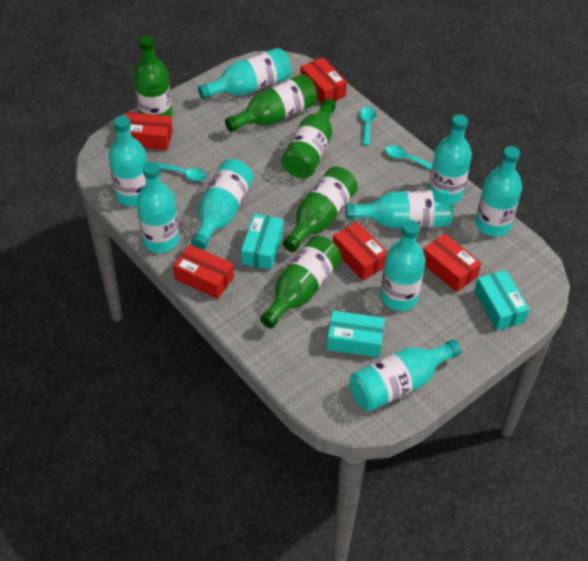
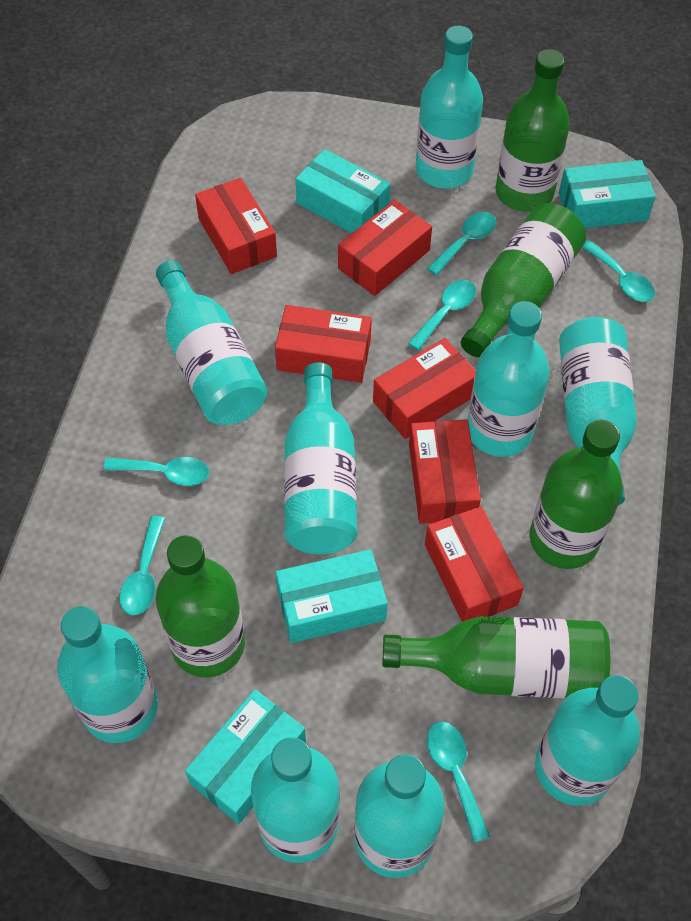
red box: 5 -> 6
turquoise box: 3 -> 4
turquoise spoon: 3 -> 6

